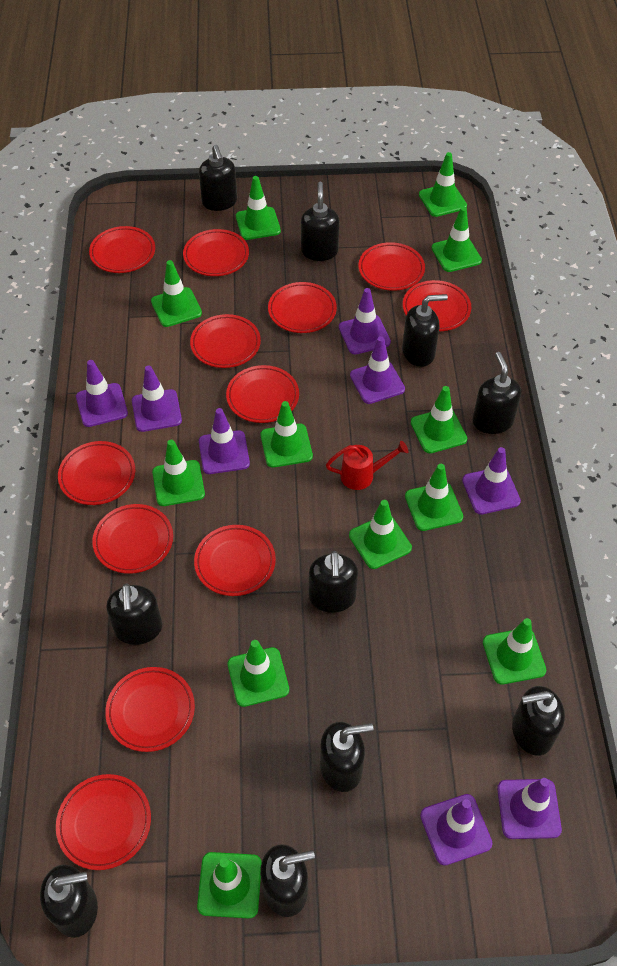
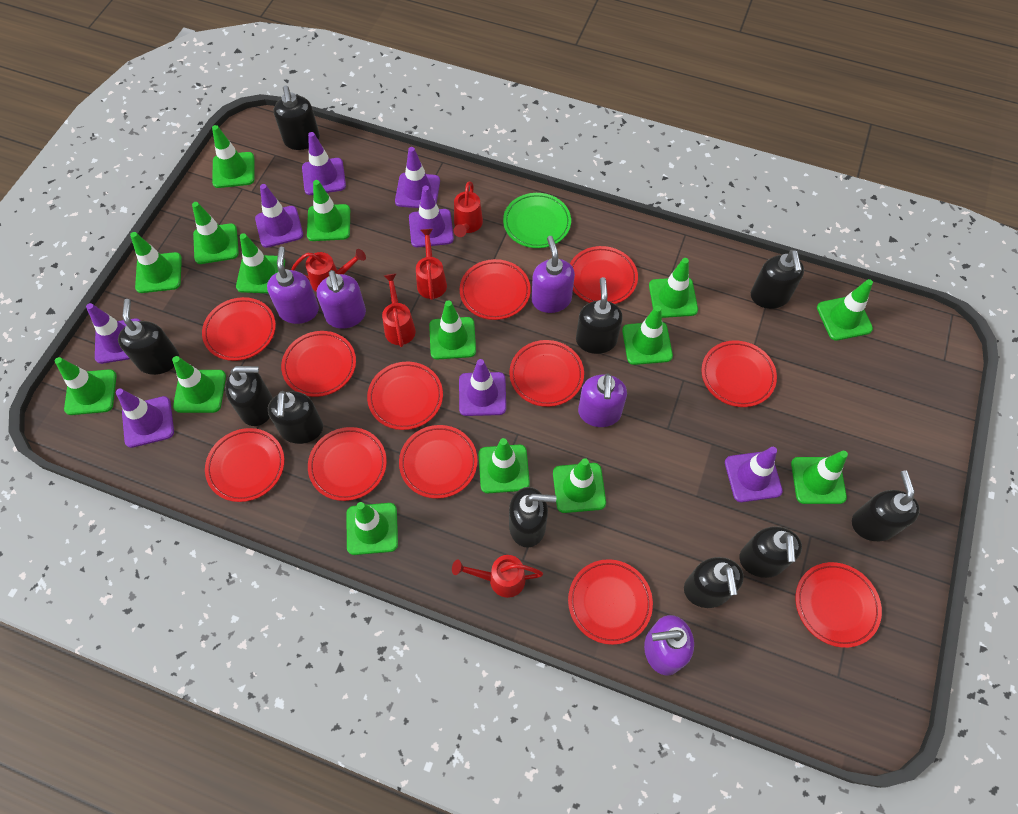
green plate: 0 -> 1
green traffic cone: 12 -> 15
purple soap dispenser: 0 -> 5
red watering can: 1 -> 5

